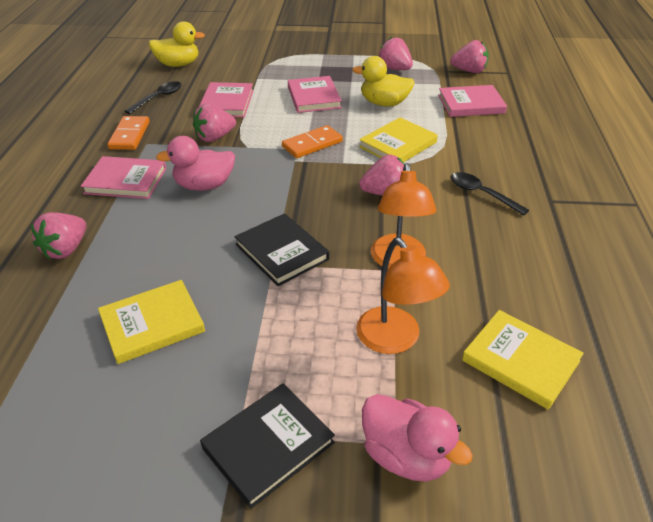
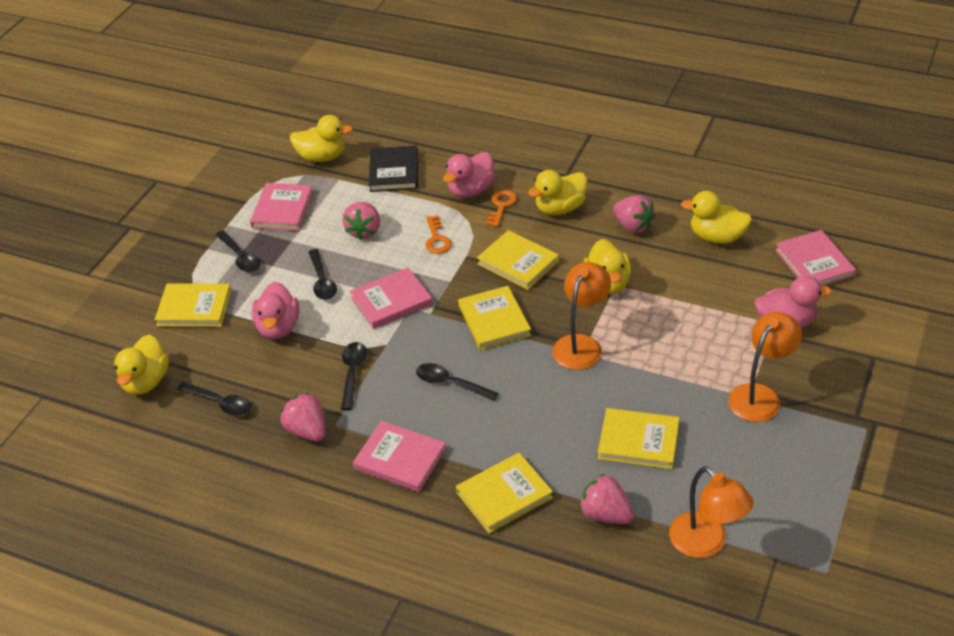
black book: 2 -> 1
black spoon: 2 -> 5
orange domino: 2 -> 0
orange key: 0 -> 2
orange lamp: 2 -> 3
pink duck: 2 -> 3
pink strawberry: 5 -> 4
yellow book: 3 -> 5
yellow duck: 2 -> 5

